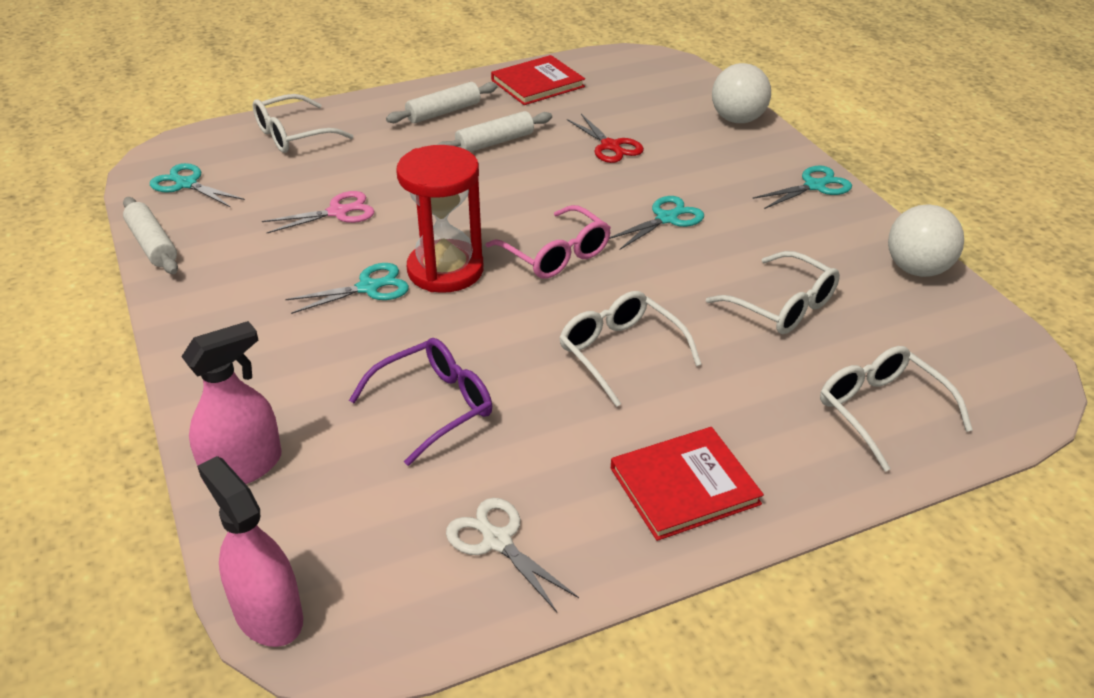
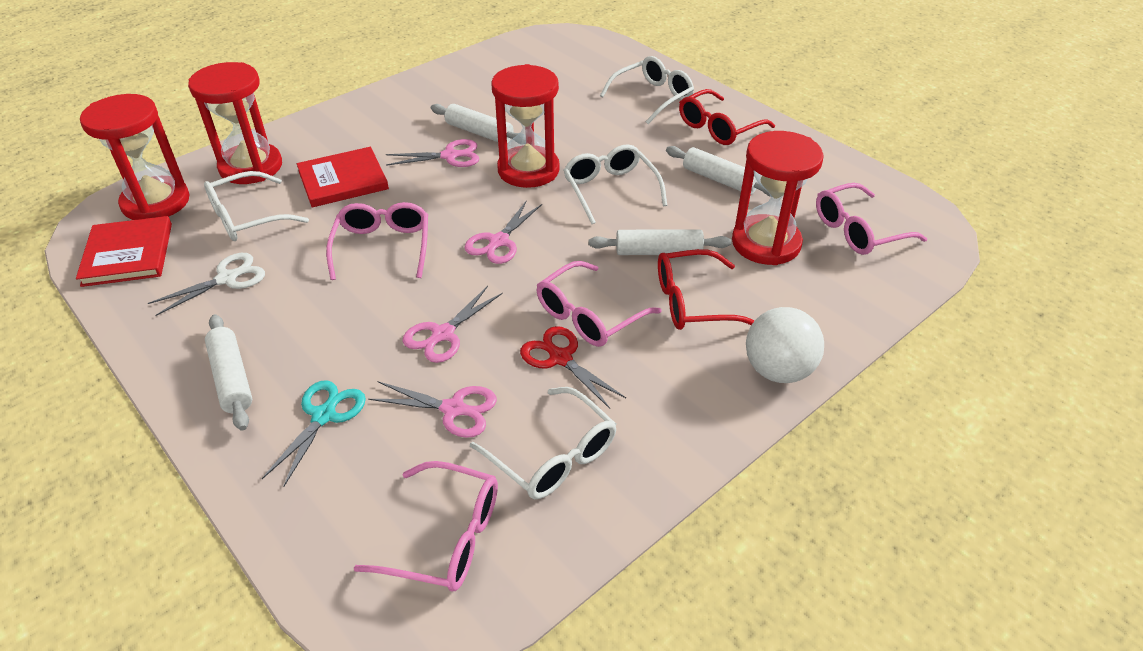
pink glasses: 1 -> 4
pink scissors: 1 -> 4
pink spray bottle: 2 -> 0
purple glasses: 1 -> 0
red glasses: 0 -> 2
red hourglass: 1 -> 4
turquoise scissors: 4 -> 1
white ball: 2 -> 1
white rolling pin: 3 -> 4

